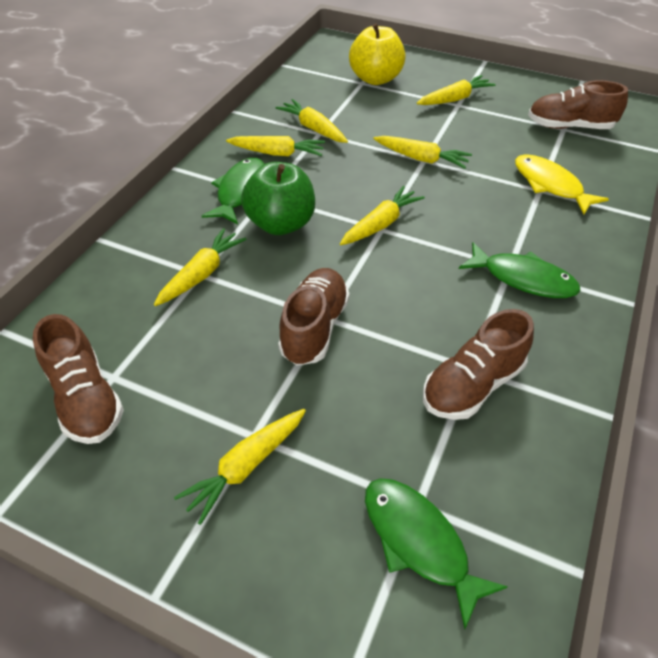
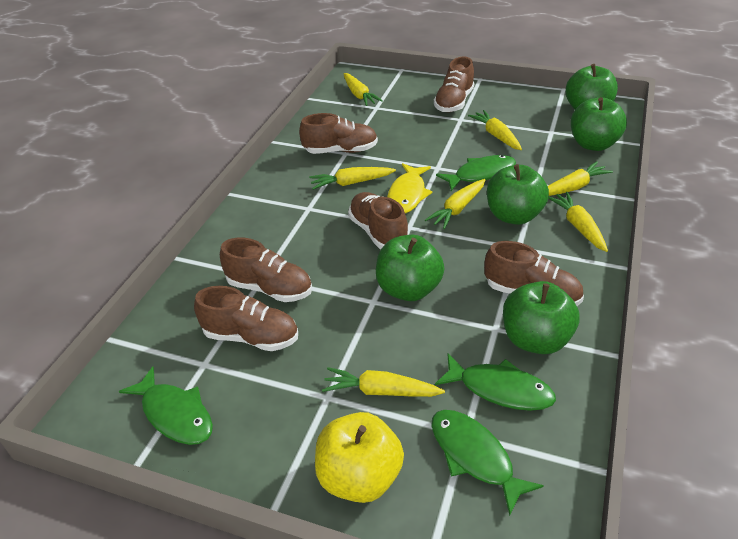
brown shoe: 4 -> 6
green apple: 1 -> 5
green fish: 3 -> 4

